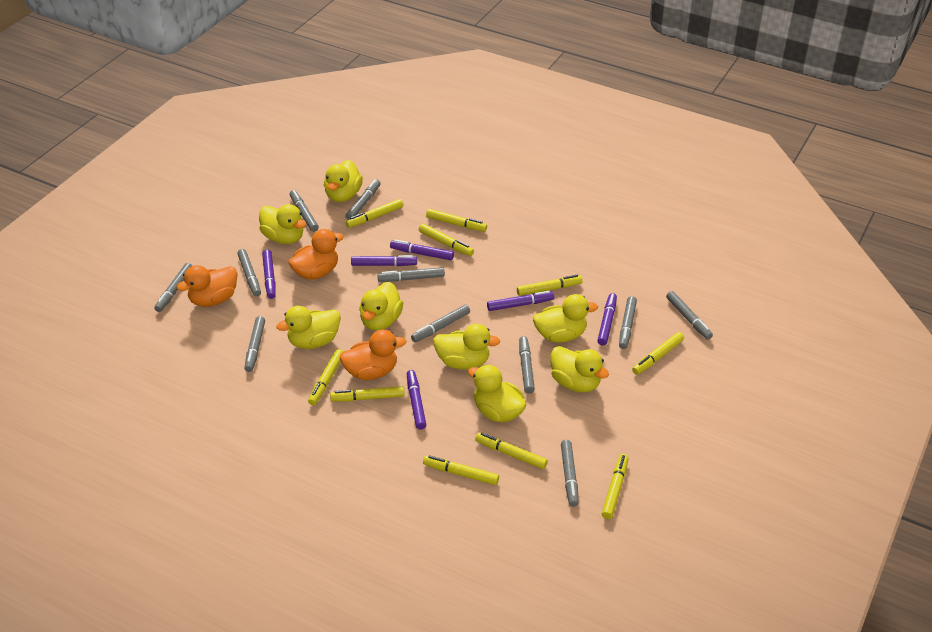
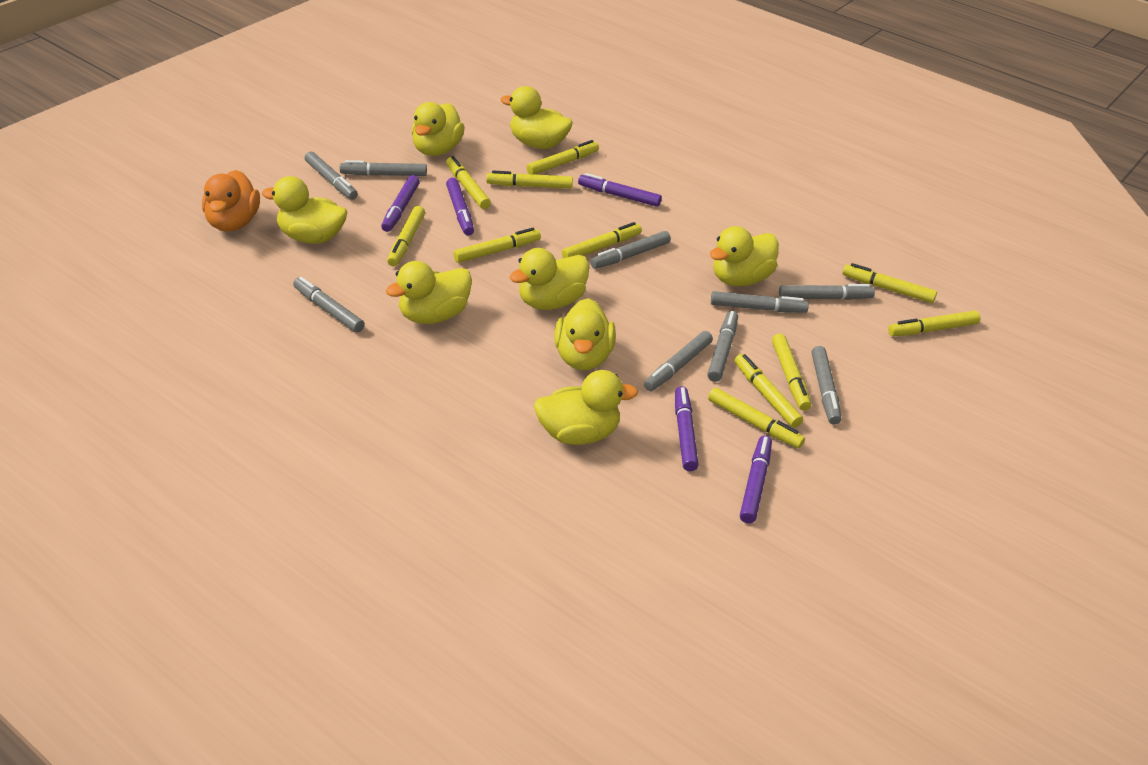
grey marker: 11 -> 9
orange duck: 3 -> 1
purple marker: 6 -> 5
yellow marker: 10 -> 11

